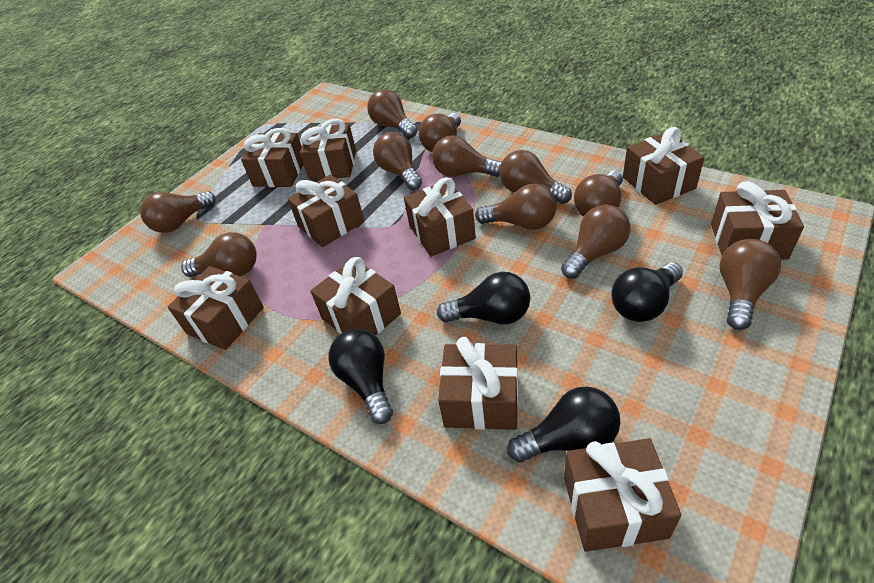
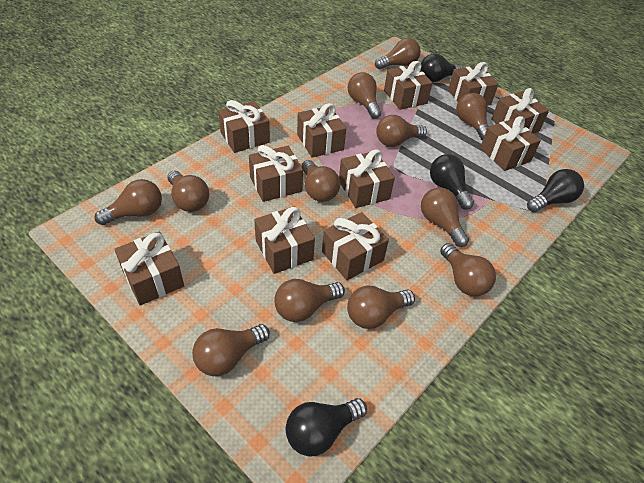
brown gift: 10 -> 11
brown light bulb: 11 -> 12

